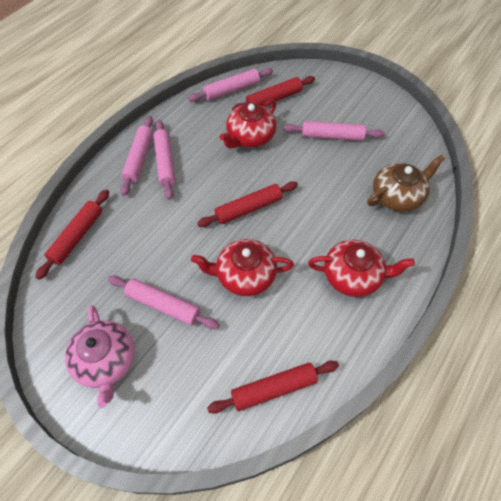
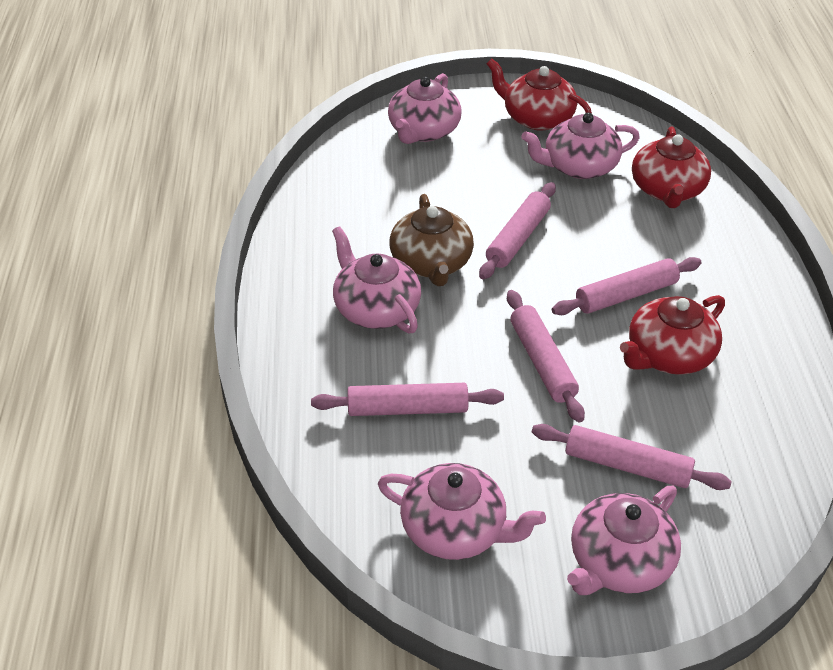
pink teapot: 1 -> 5
red rolling pin: 4 -> 0

